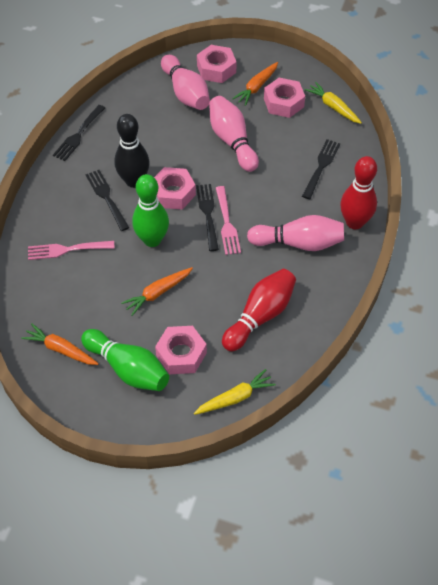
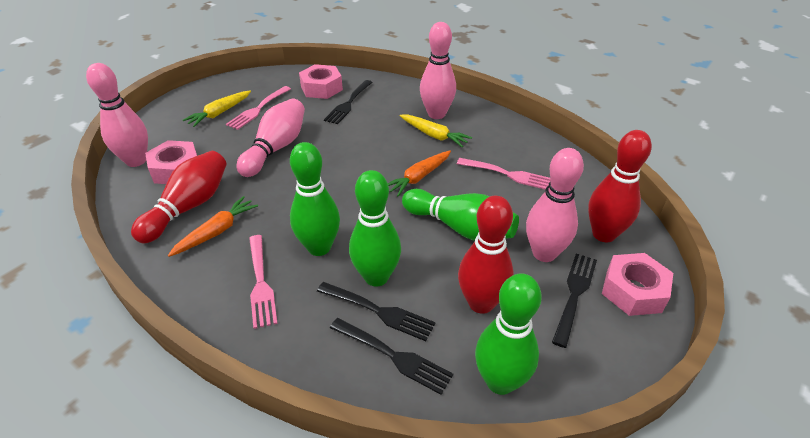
black bowling pin: 1 -> 0
green bowling pin: 2 -> 4
orange carrot: 3 -> 2
pink bowling pin: 3 -> 4
pink fork: 2 -> 3
pink nut: 4 -> 3
red bowling pin: 2 -> 3

